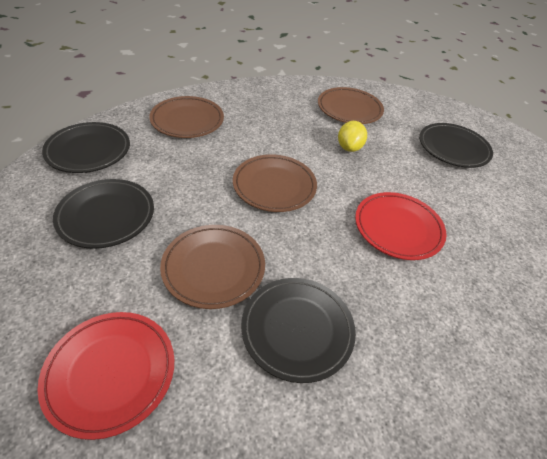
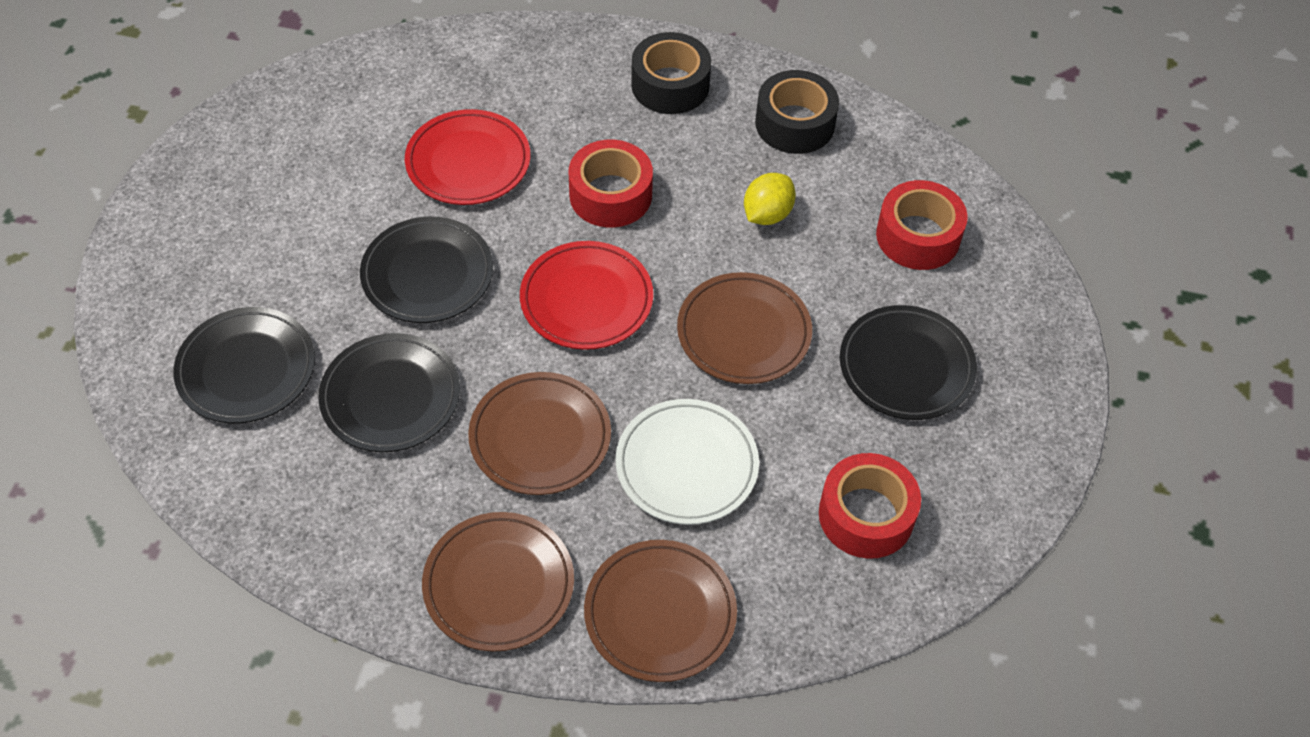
black tape: 0 -> 2
red tape: 0 -> 3
white plate: 0 -> 1

